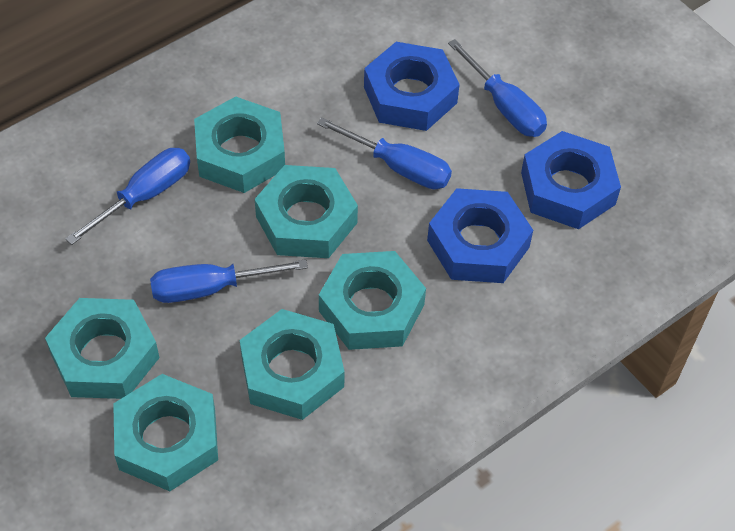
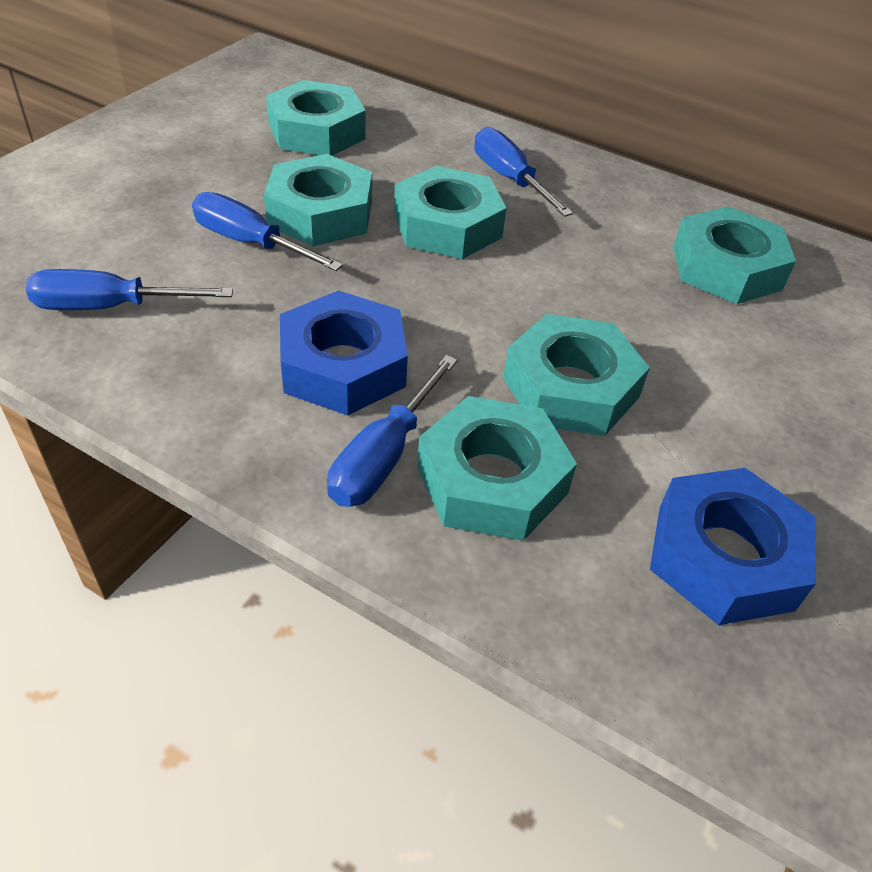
blue nut: 3 -> 2

